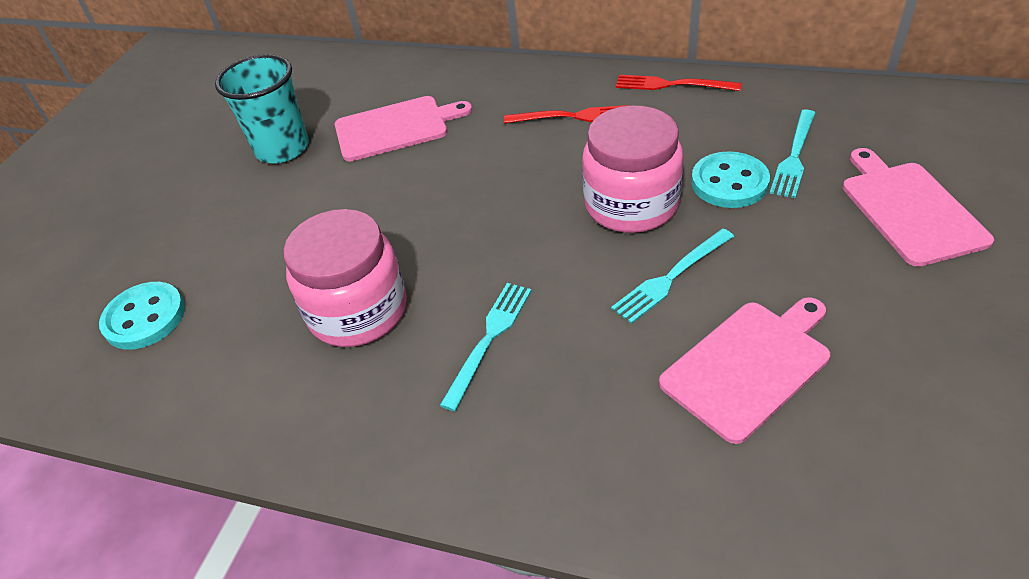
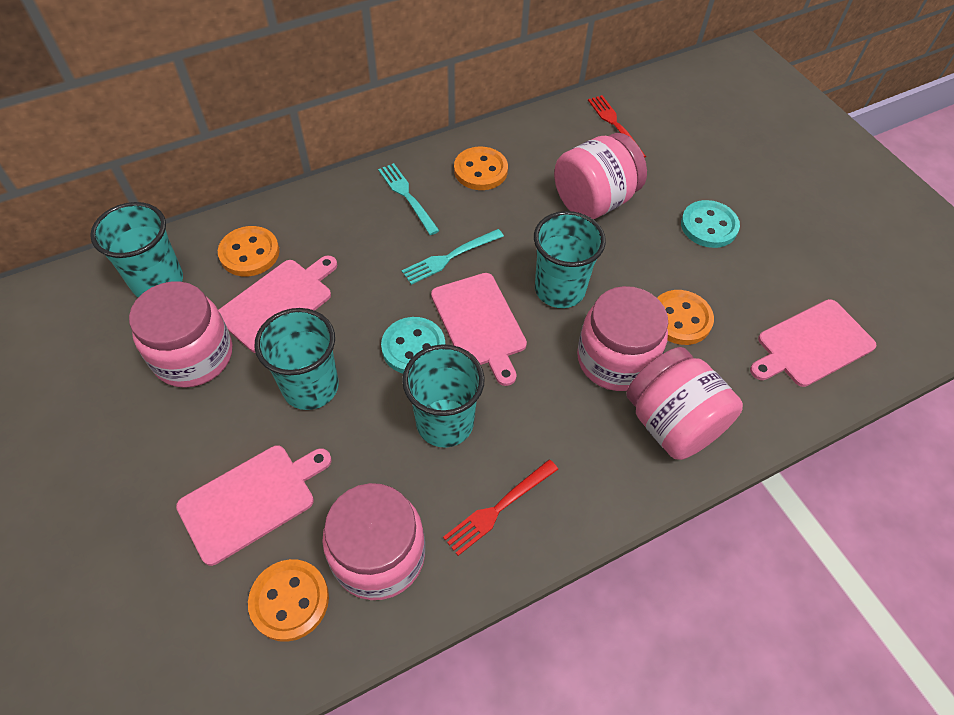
orange button: 0 -> 4
pink cutting board: 3 -> 4
pink jar: 2 -> 5
turquoise cup: 1 -> 4
turquoise fork: 3 -> 2

